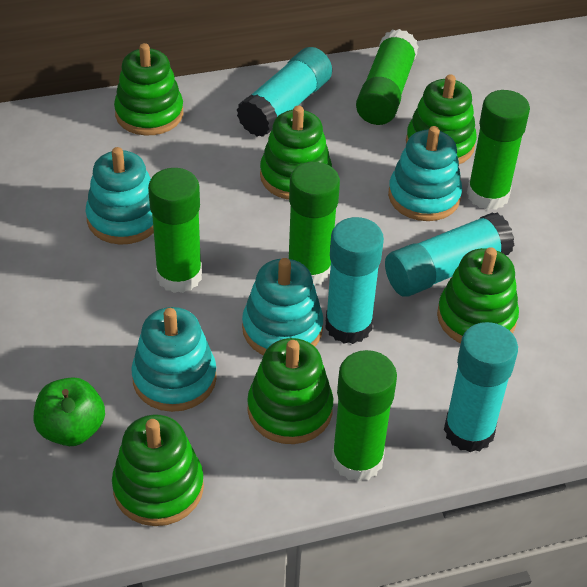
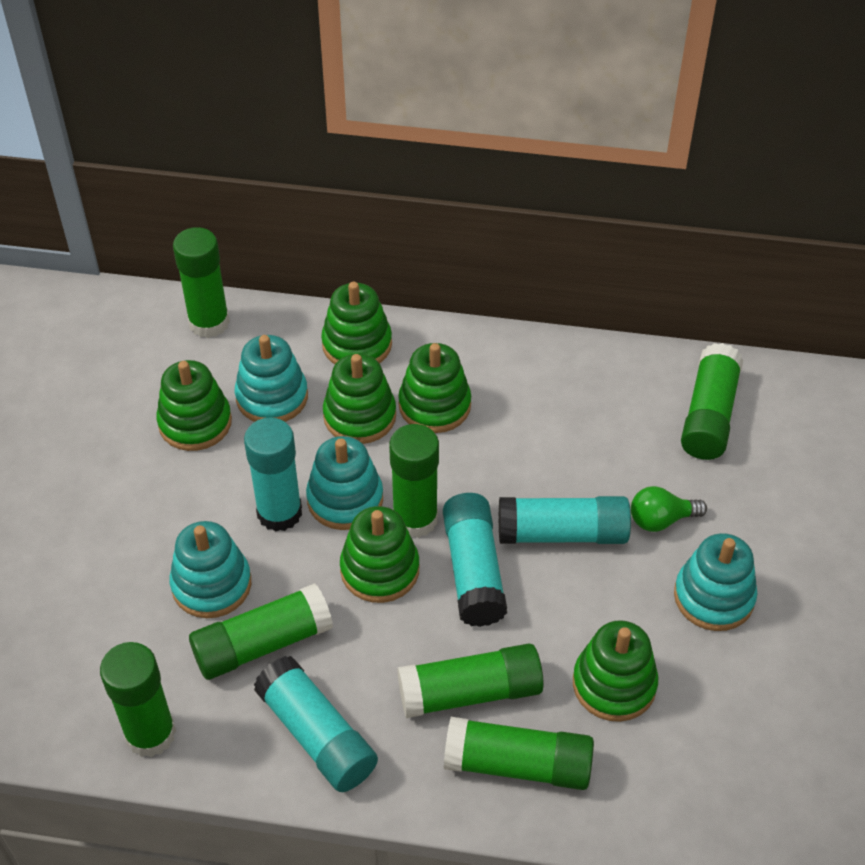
green apple: 1 -> 0
green glue stick: 5 -> 7
green light bulb: 0 -> 1

